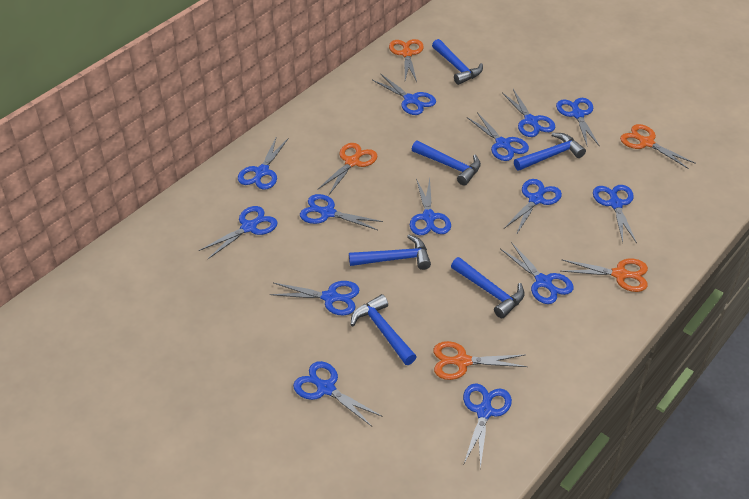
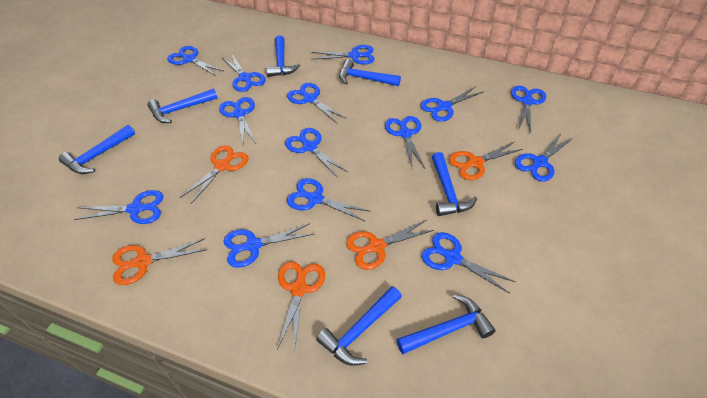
blue hammer: 6 -> 7

